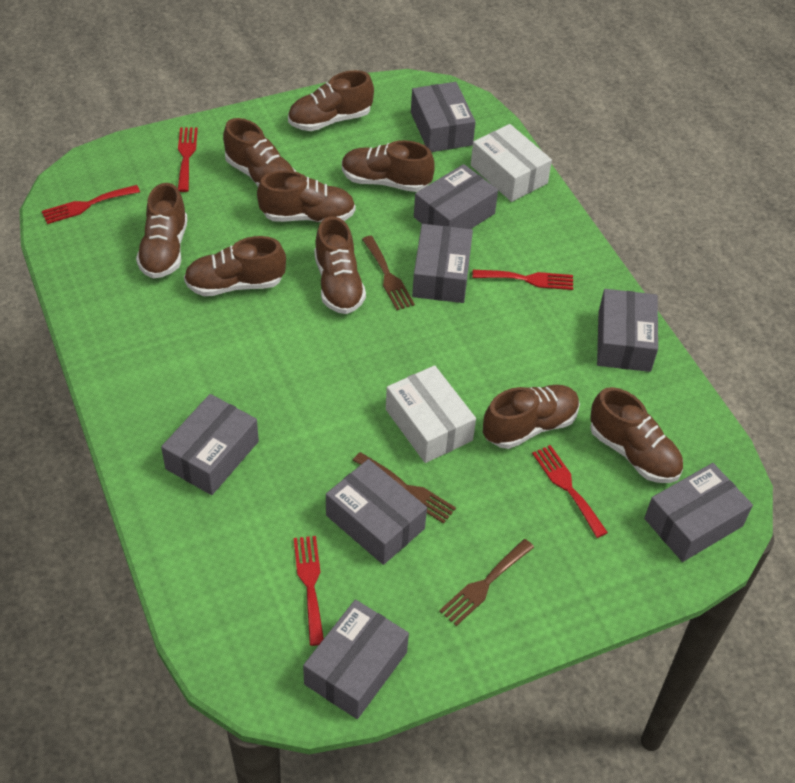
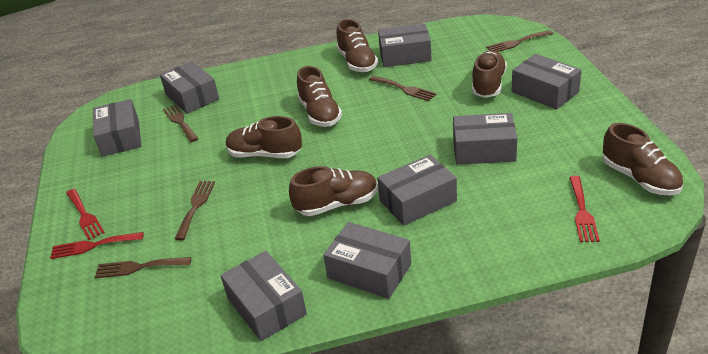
brown fork: 3 -> 5
brown shoe: 9 -> 6
red fork: 5 -> 3
white box: 2 -> 0

